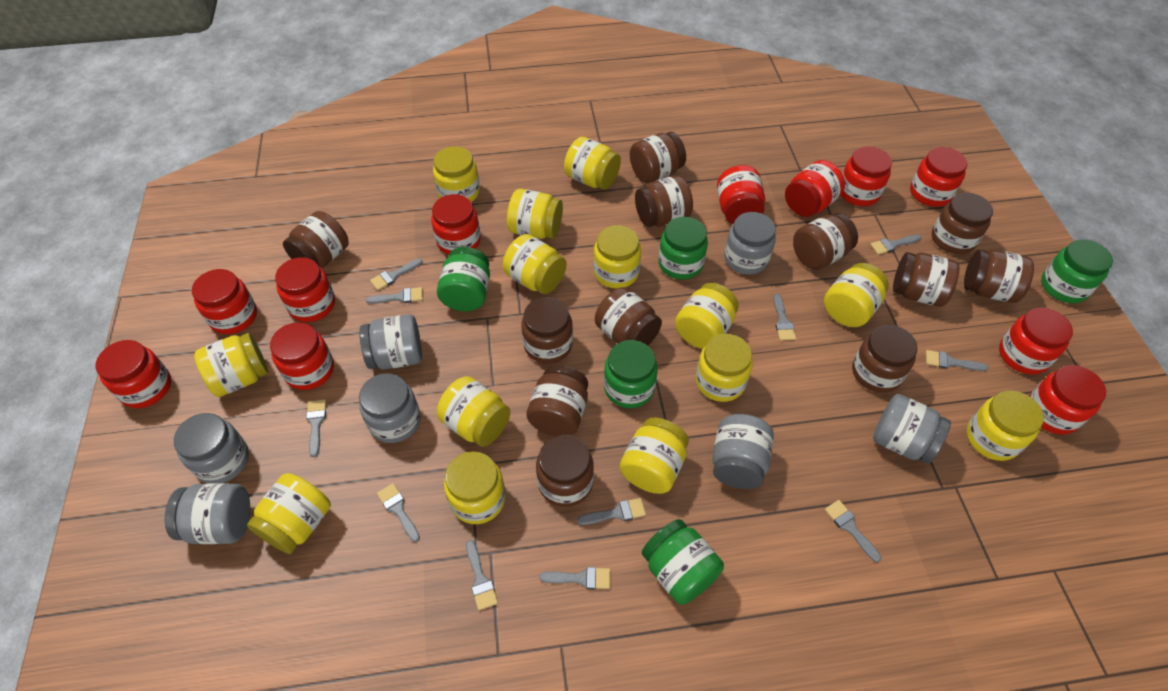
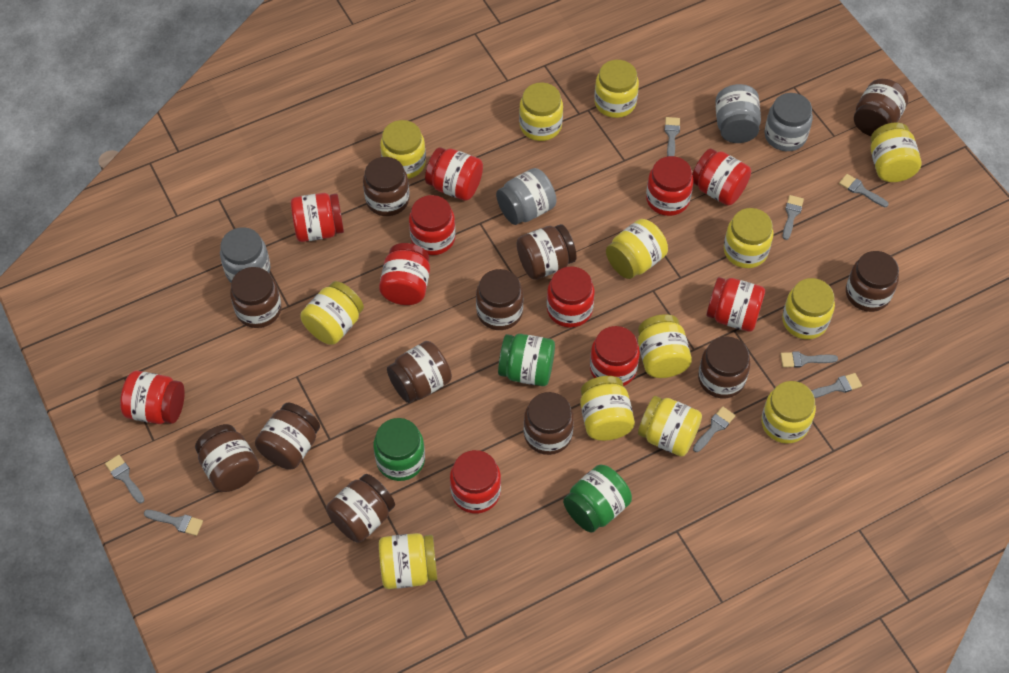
green jar: 5 -> 3
grey brush: 11 -> 8
grey jar: 7 -> 4
yellow jar: 14 -> 13

